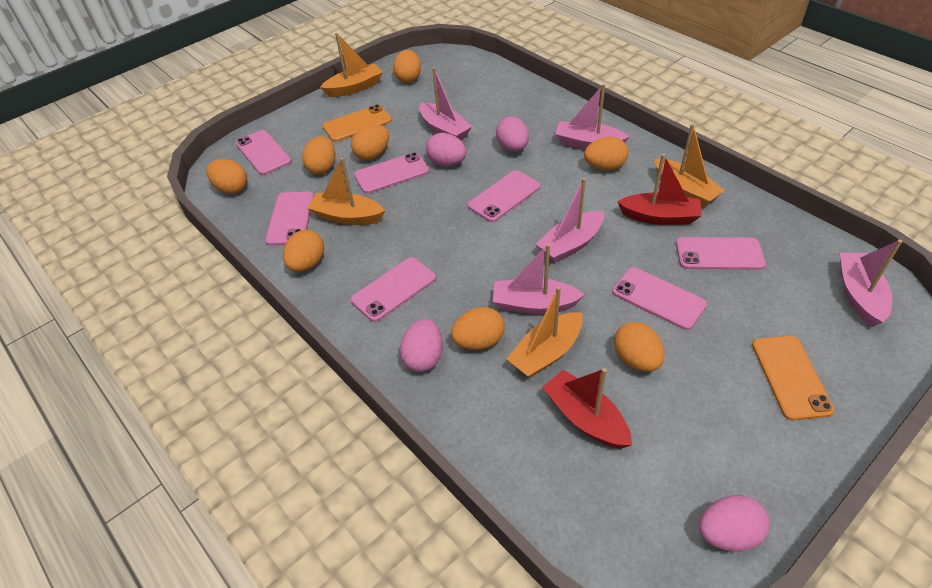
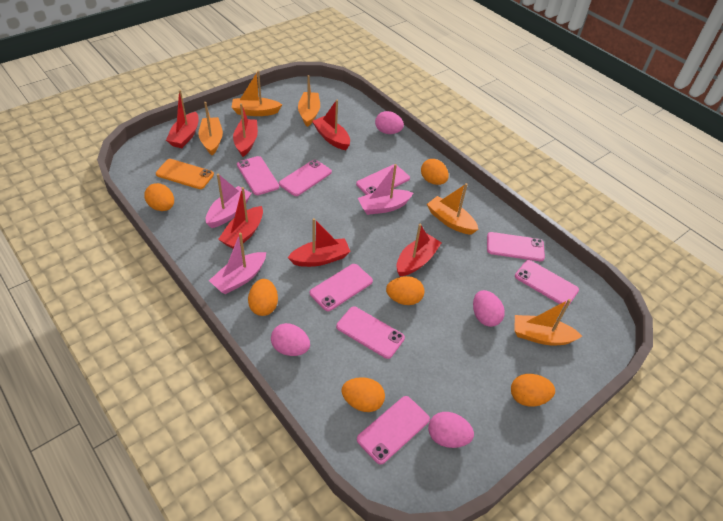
orange boat: 4 -> 5
orange egg: 8 -> 6
orange phone: 2 -> 1
pink boat: 5 -> 3
pink phone: 7 -> 8
red boat: 2 -> 6

